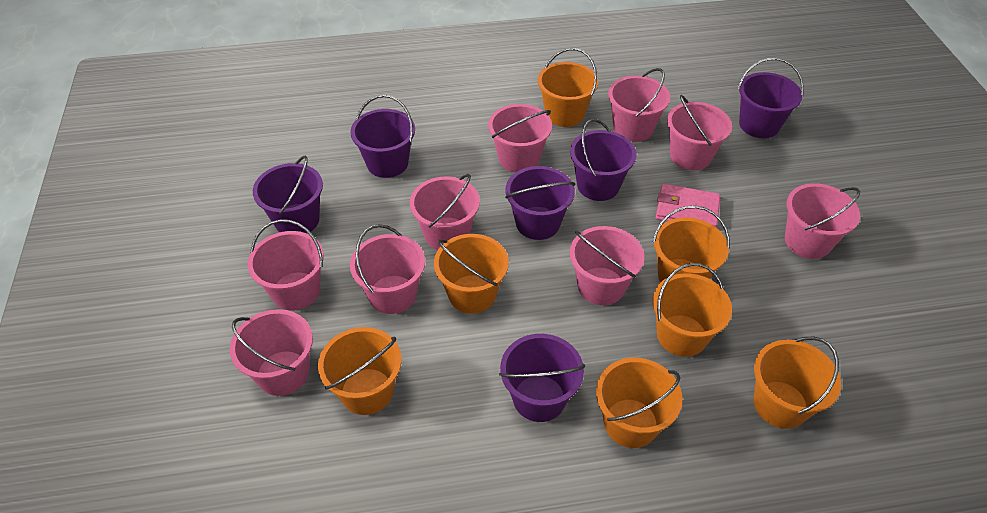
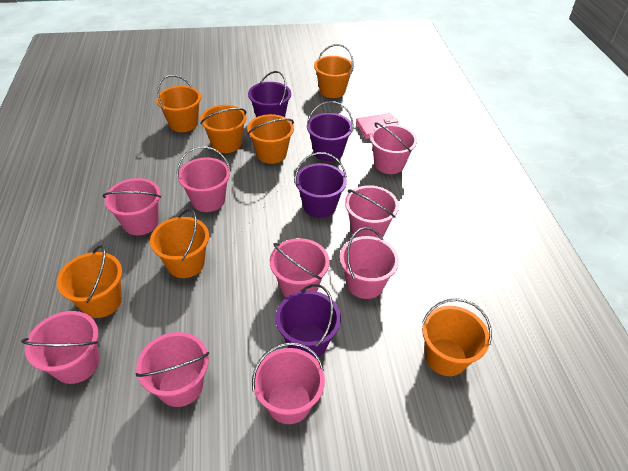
purple bucket: 6 -> 4

